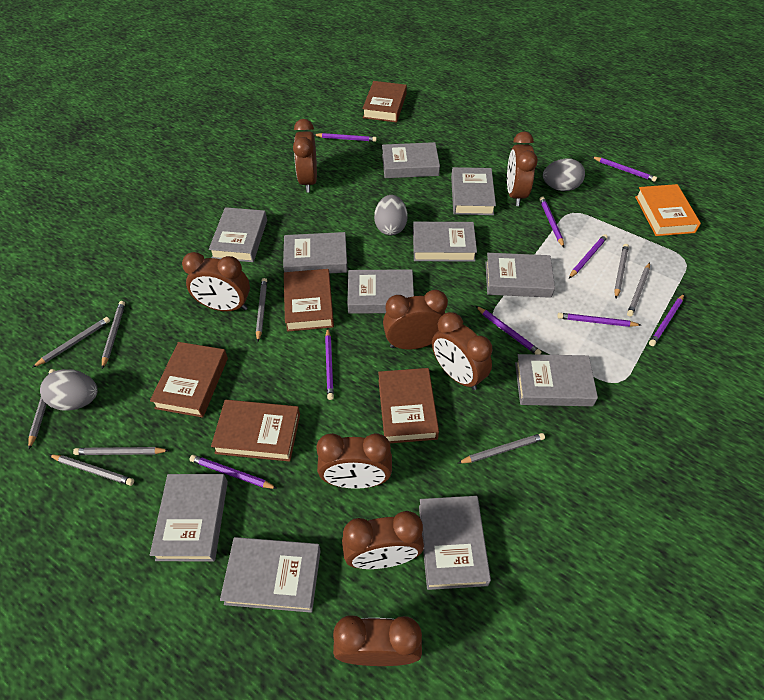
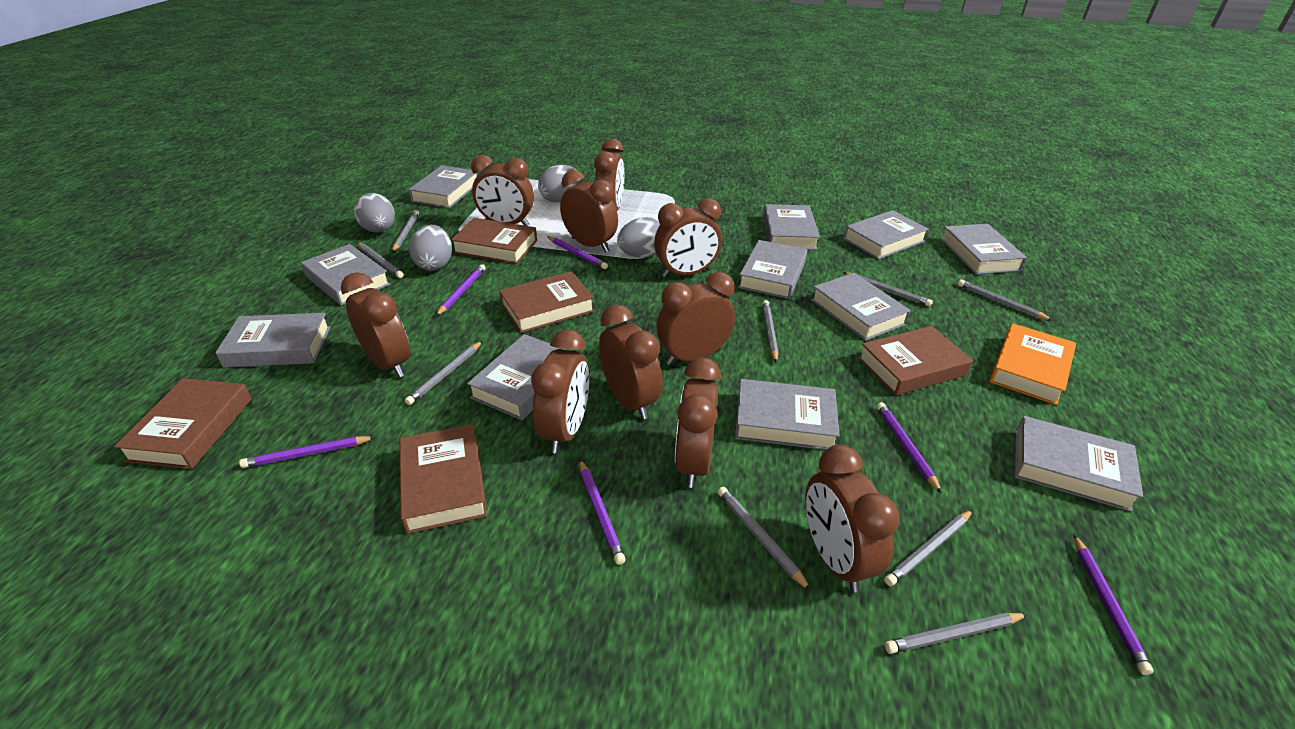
brown clock: 8 -> 10
grey egg: 3 -> 4
purple pencil: 9 -> 6

